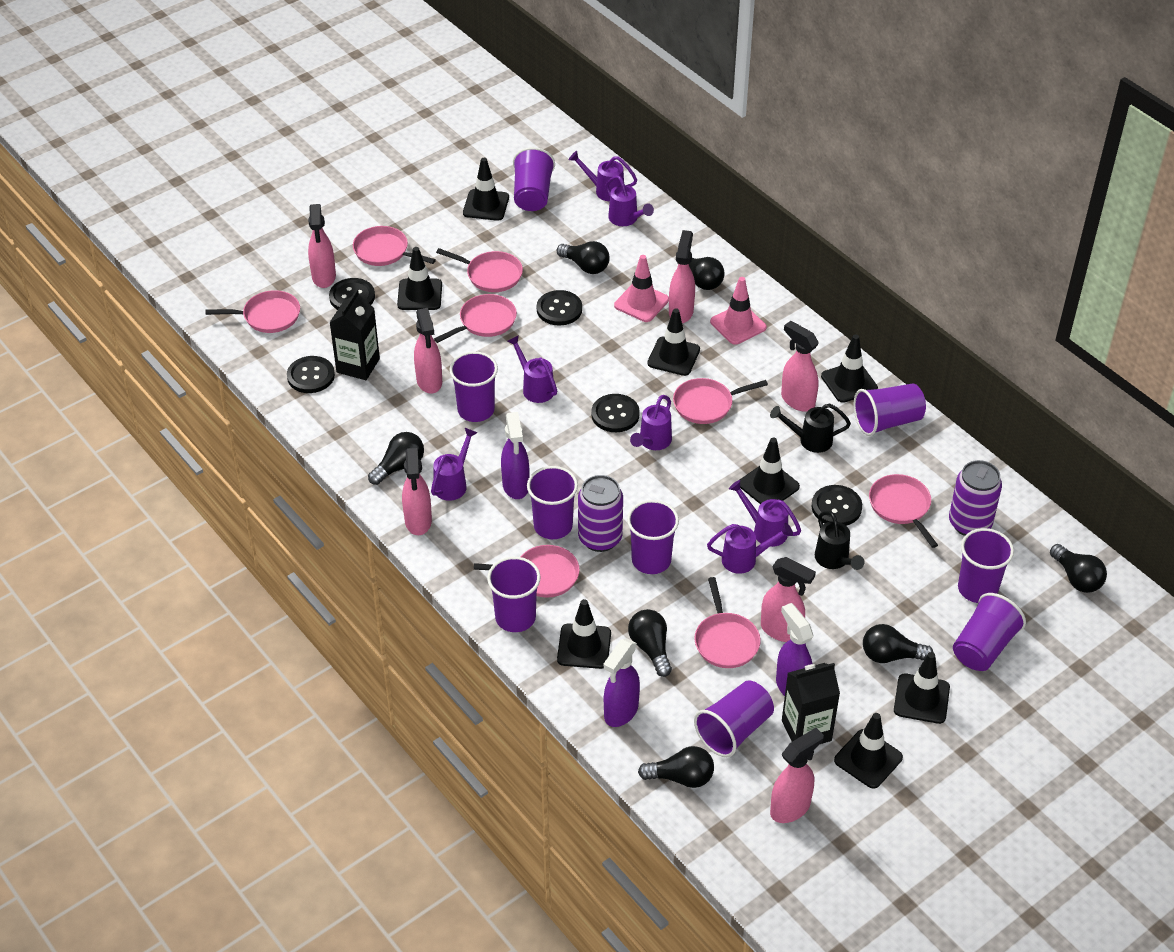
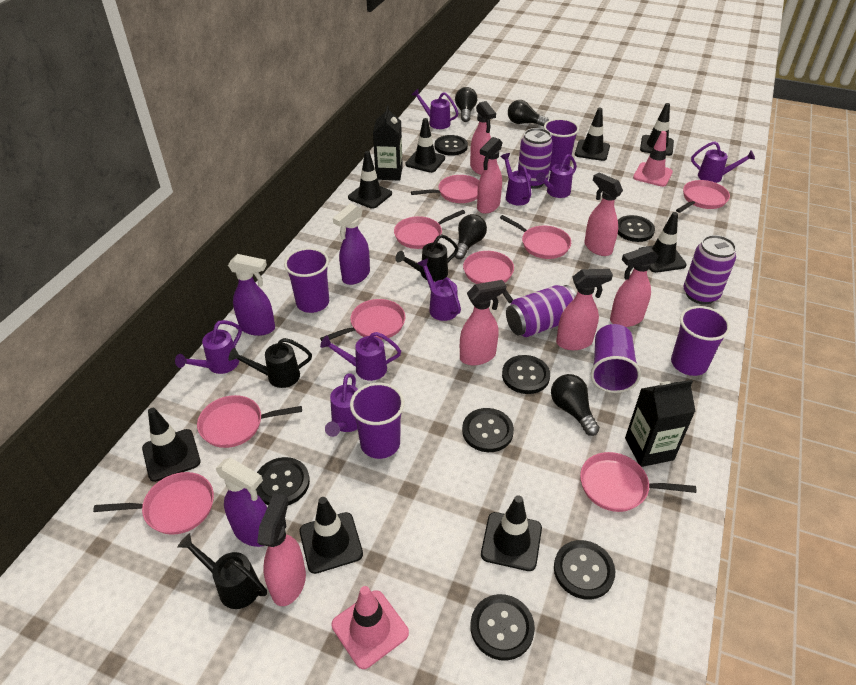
black button: 5 -> 7
black light bulb: 7 -> 4
black watering can: 2 -> 3
pink pan: 8 -> 9
purple can: 2 -> 3
purple cup: 9 -> 5
purple watering can: 7 -> 8

